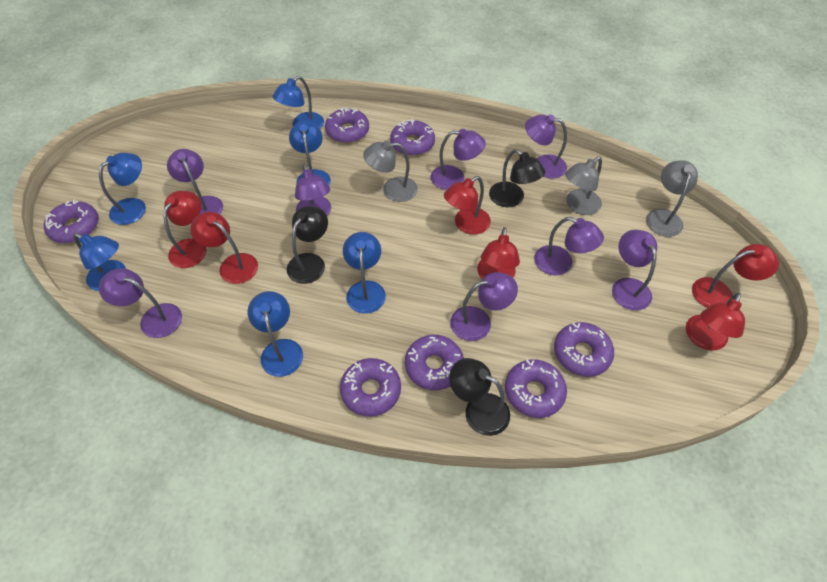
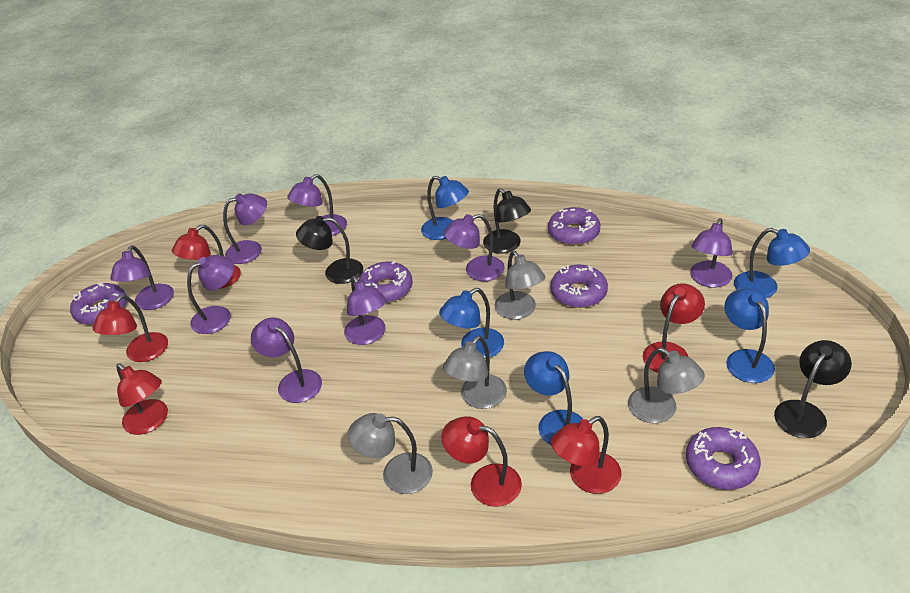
blue lamp: 6 -> 5
grey lamp: 3 -> 4
purple donut: 7 -> 5

